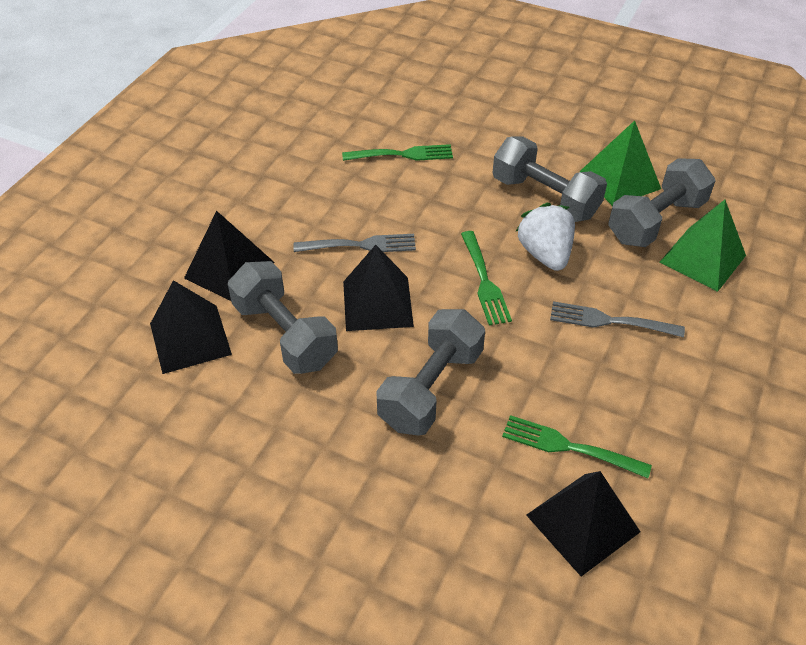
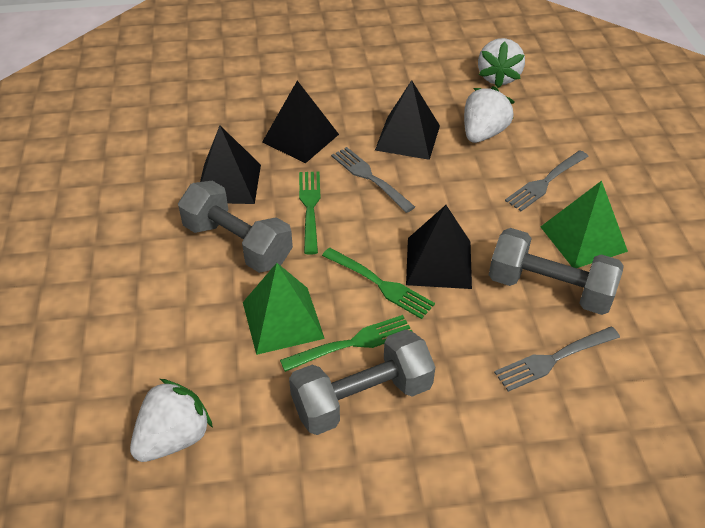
grey dumbbell: 4 -> 3
grey fork: 2 -> 3
white strawberry: 1 -> 3

